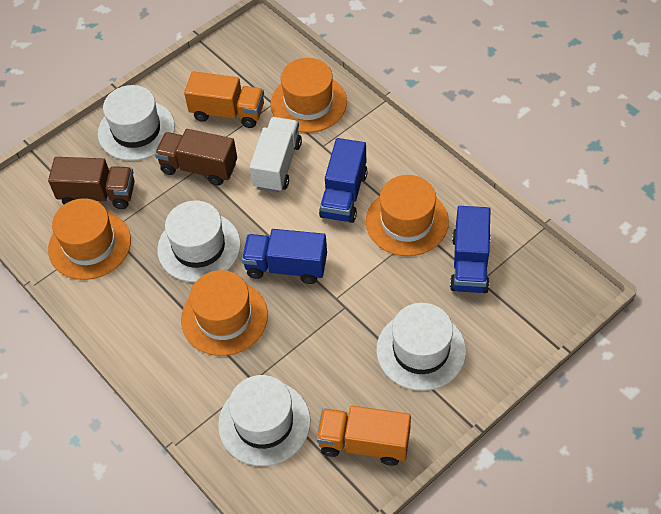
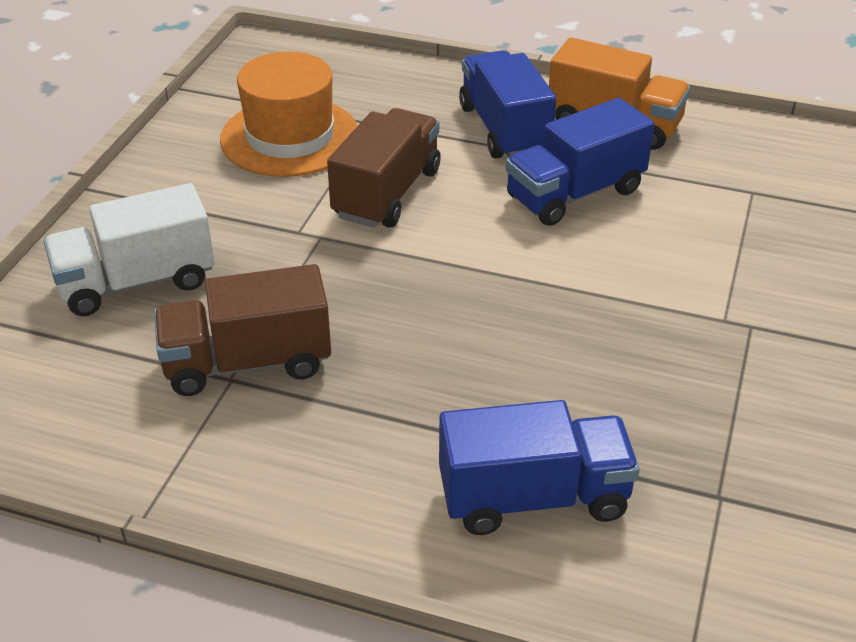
orange hat: 4 -> 1
orange truck: 2 -> 1
white hat: 4 -> 0

